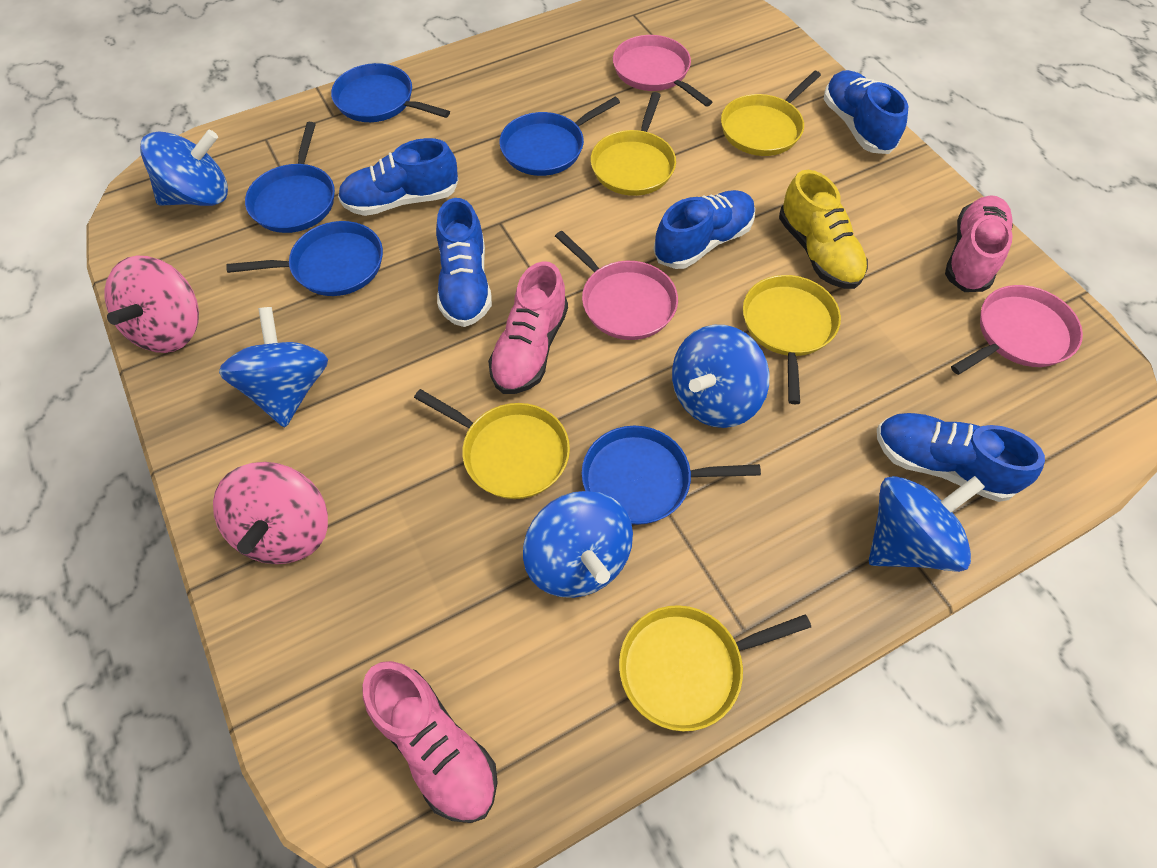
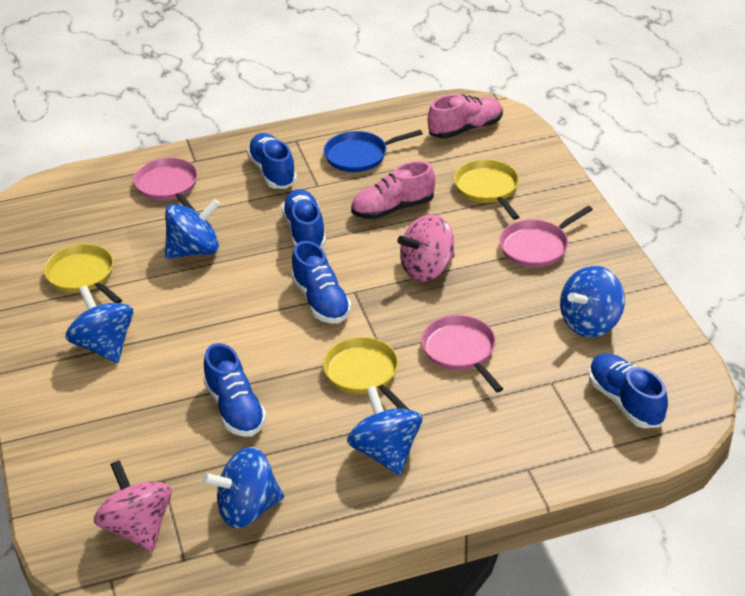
blue pan: 5 -> 1
pink shoe: 3 -> 2
yellow pan: 5 -> 3
yellow shoe: 1 -> 0

